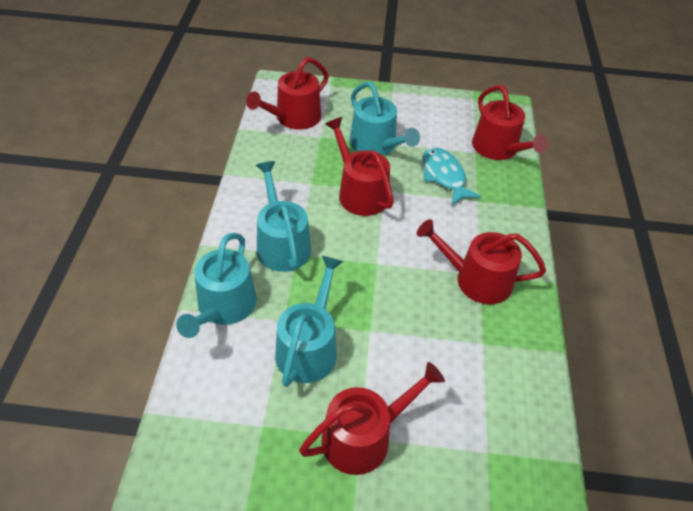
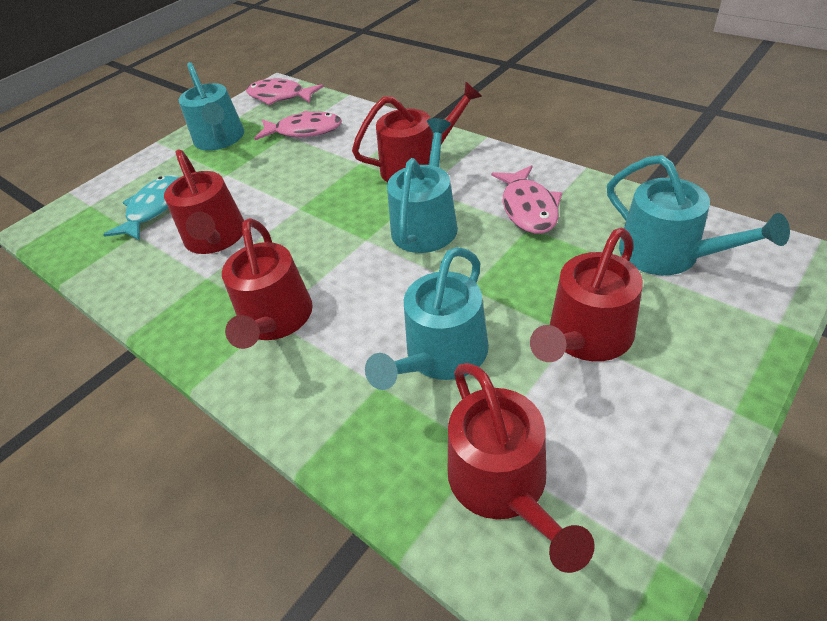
pink fish: 0 -> 3

